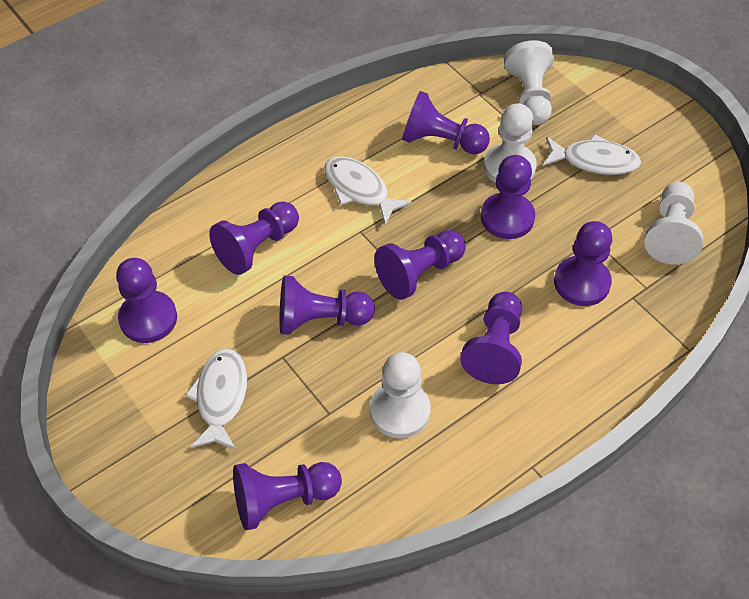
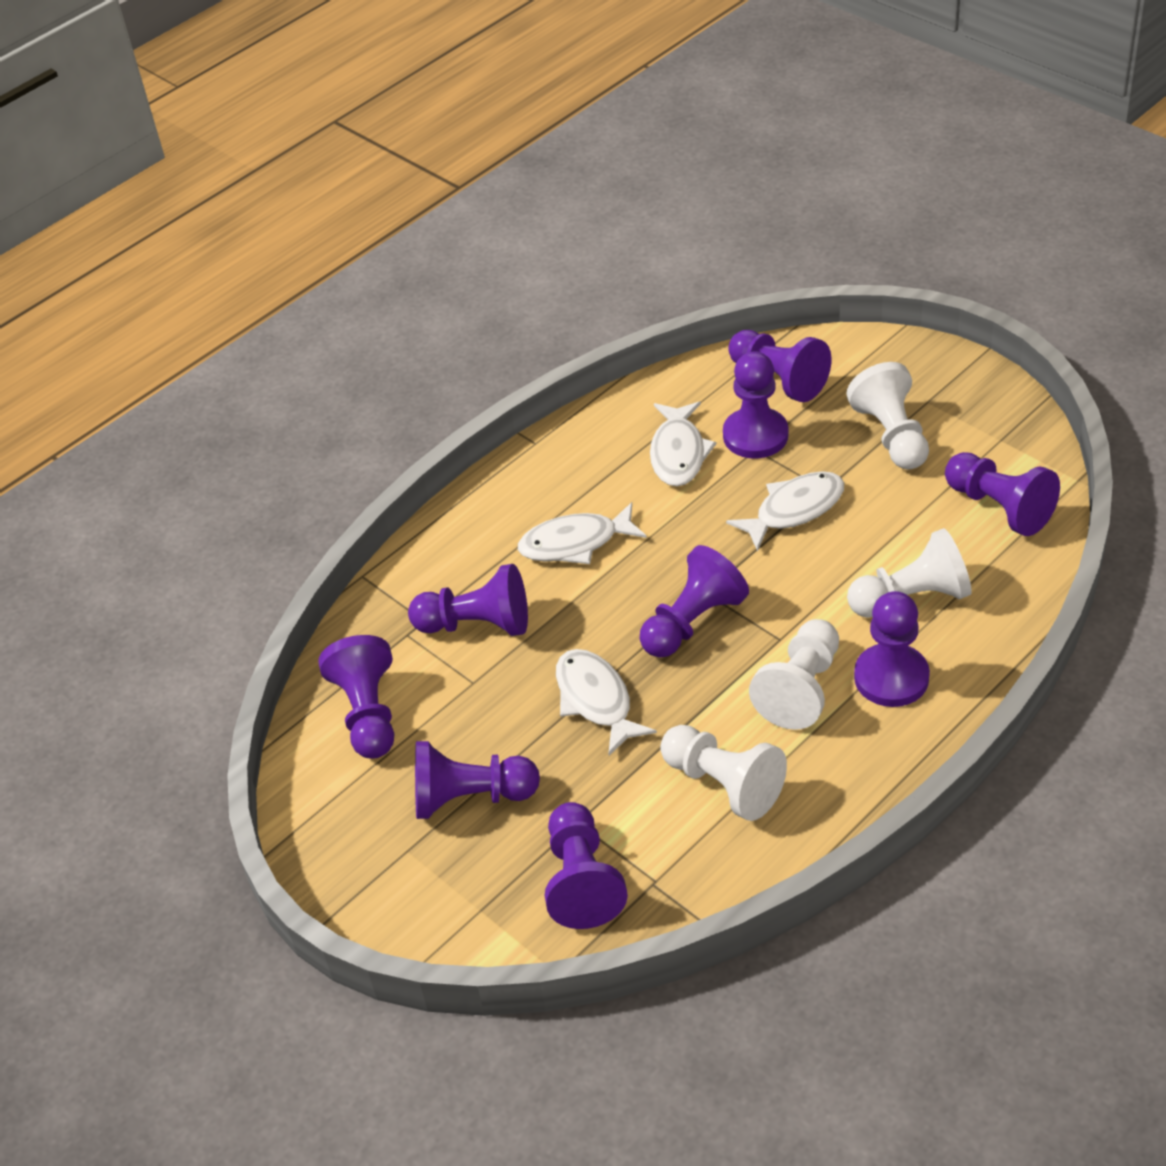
white fish: 3 -> 4

